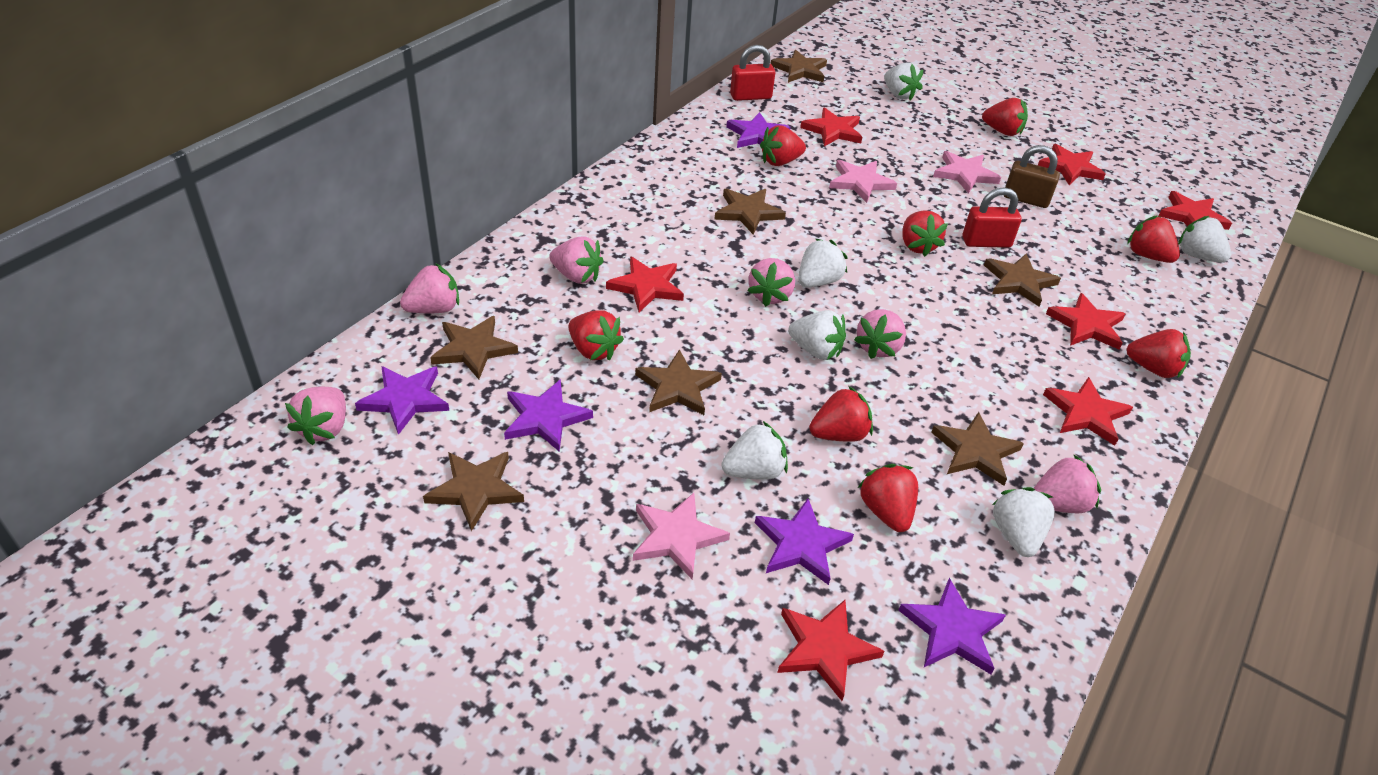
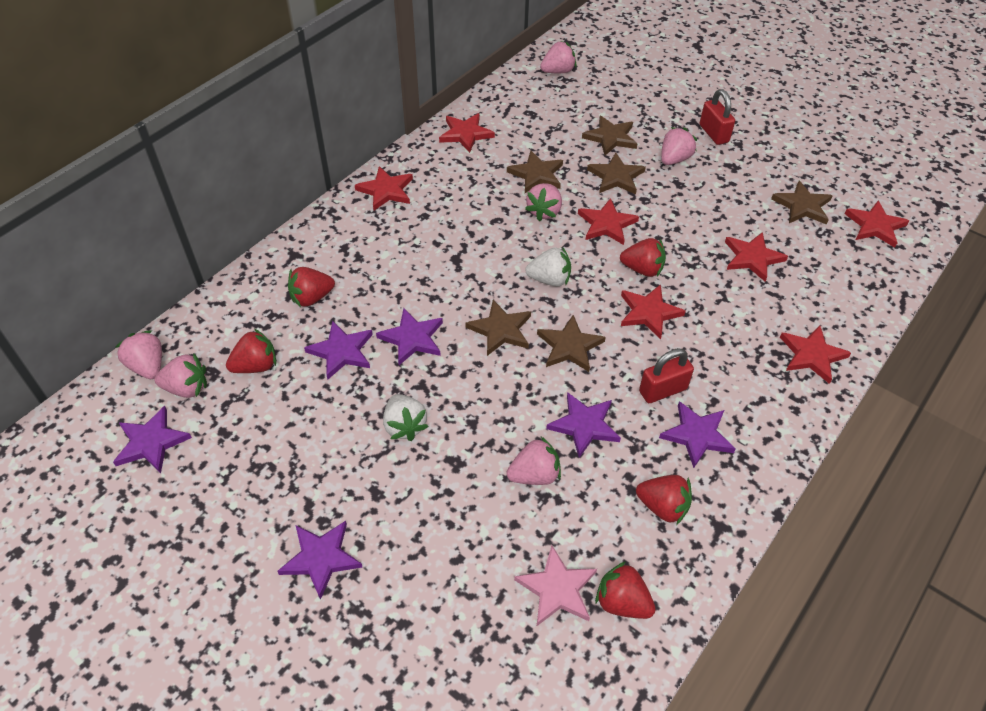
brown padlock: 1 -> 0
brown star: 7 -> 6
pink star: 3 -> 1
purple star: 5 -> 6
red strawberry: 8 -> 5
white strawberry: 6 -> 2

